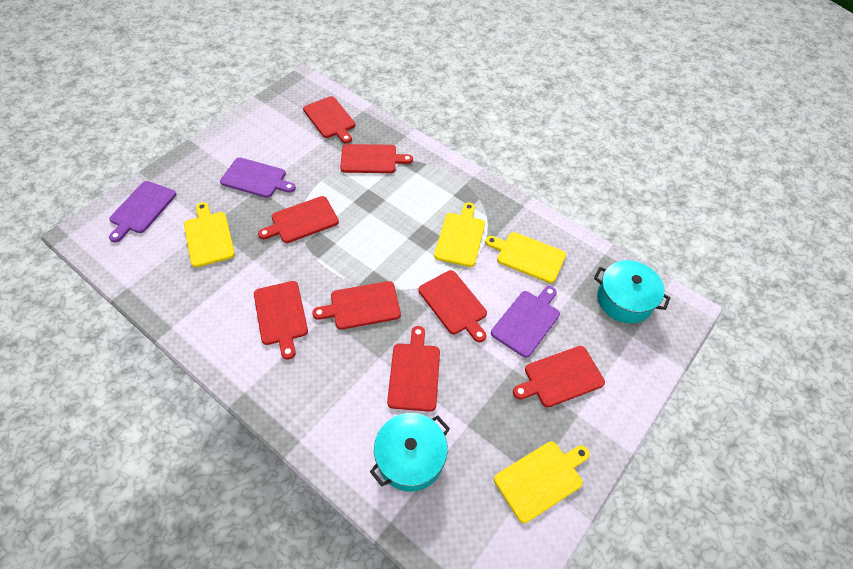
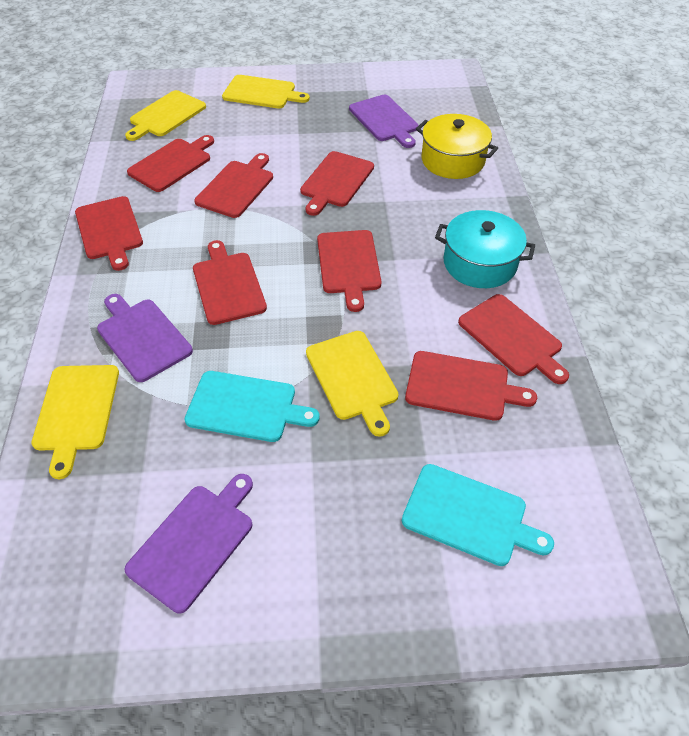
turquoise cutting board: 0 -> 2
turquoise pot: 2 -> 1
yellow pot: 0 -> 1

